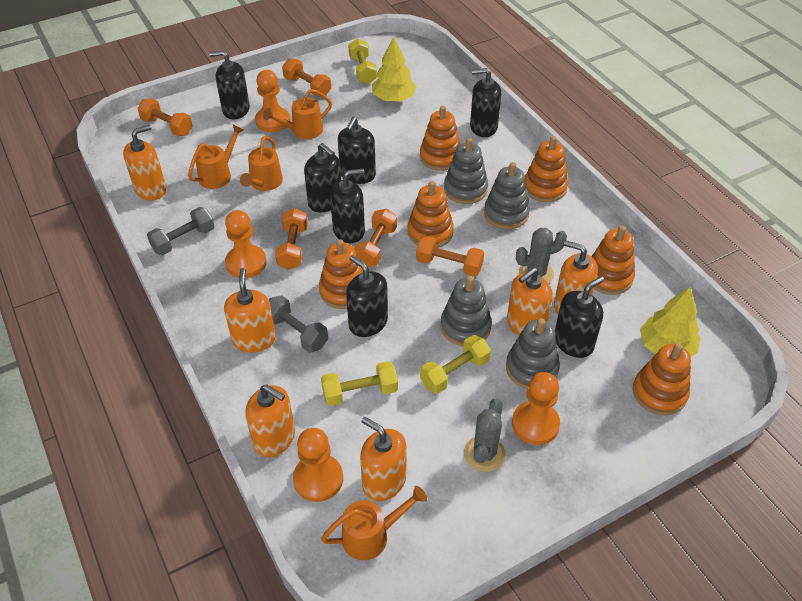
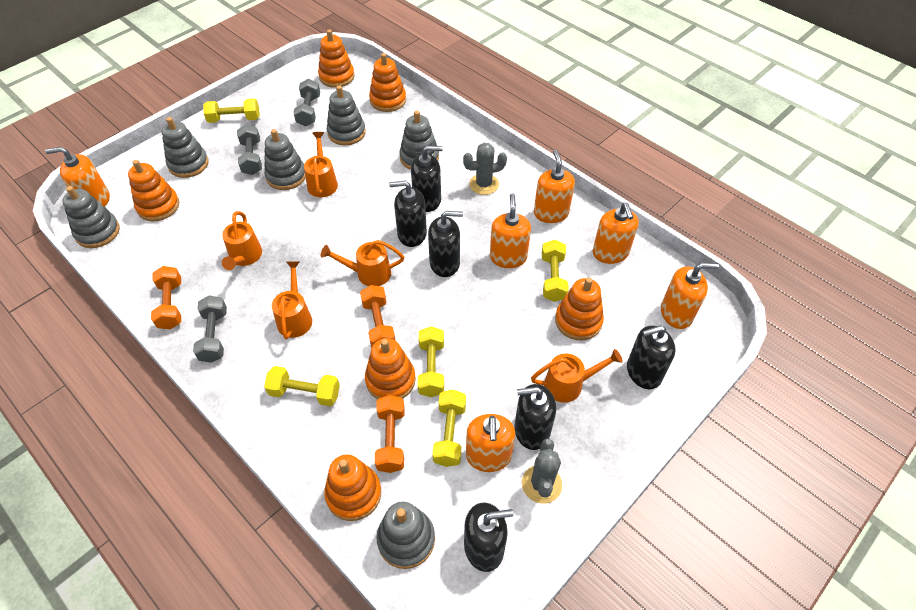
black soap dispenser: 7 -> 6
grey dumbbell: 2 -> 3
grey stacking toy: 4 -> 6
orange dumbbell: 5 -> 3
orange pawn: 4 -> 0
orange watering can: 4 -> 5
yellow dumbbell: 3 -> 5
yellow tree: 2 -> 0

